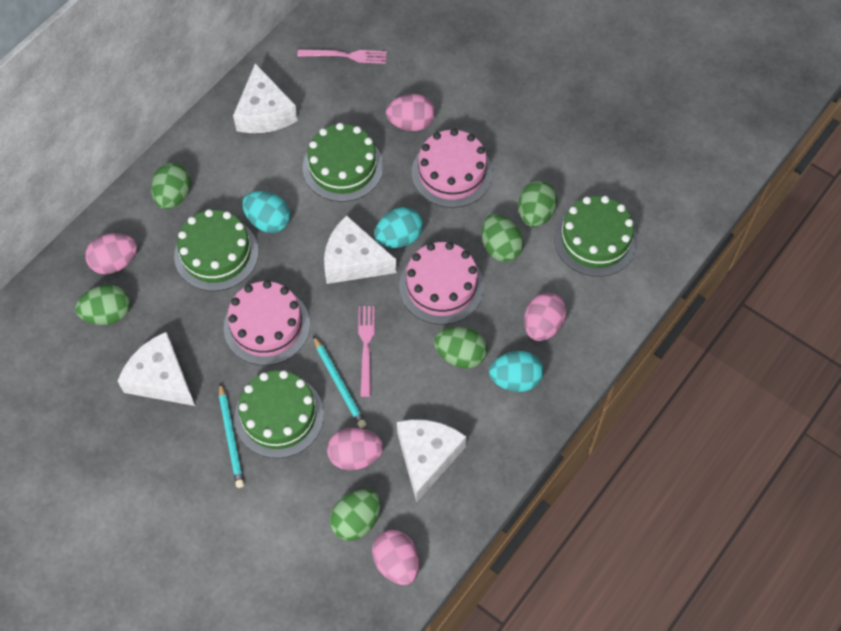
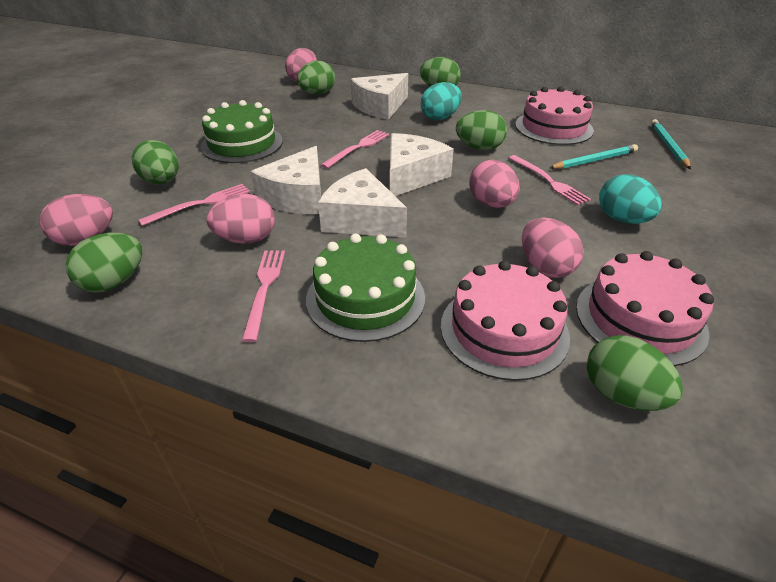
green cake: 4 -> 2
pink fork: 2 -> 4
turquoise egg: 3 -> 2

